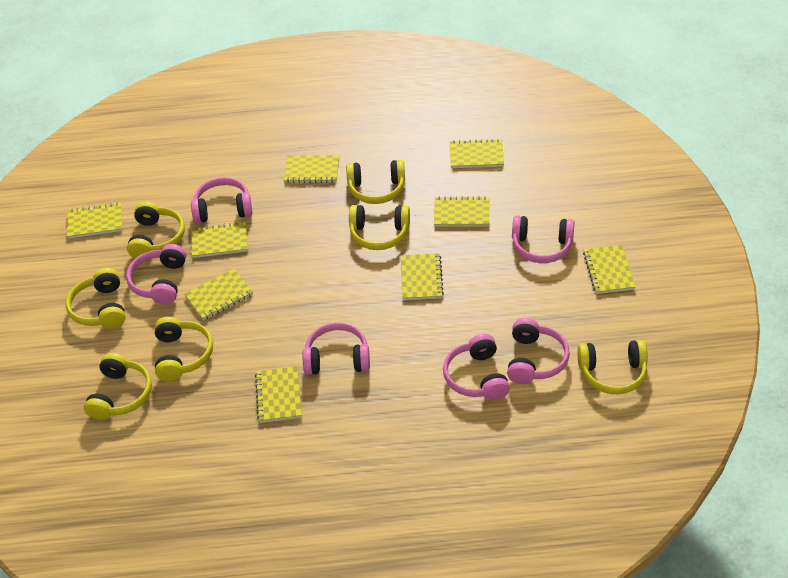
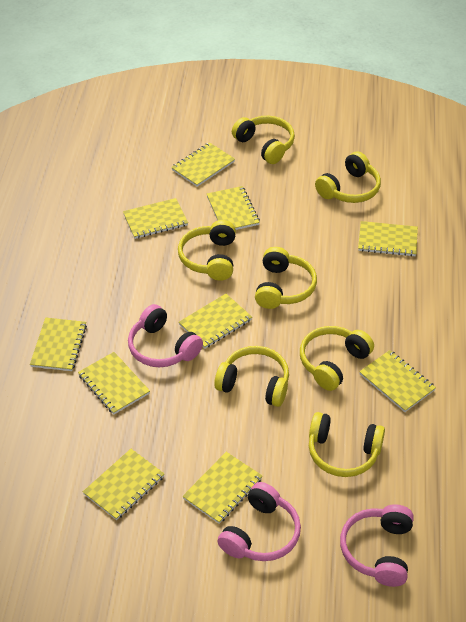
pink headphones: 6 -> 3
yellow notebook: 9 -> 10

